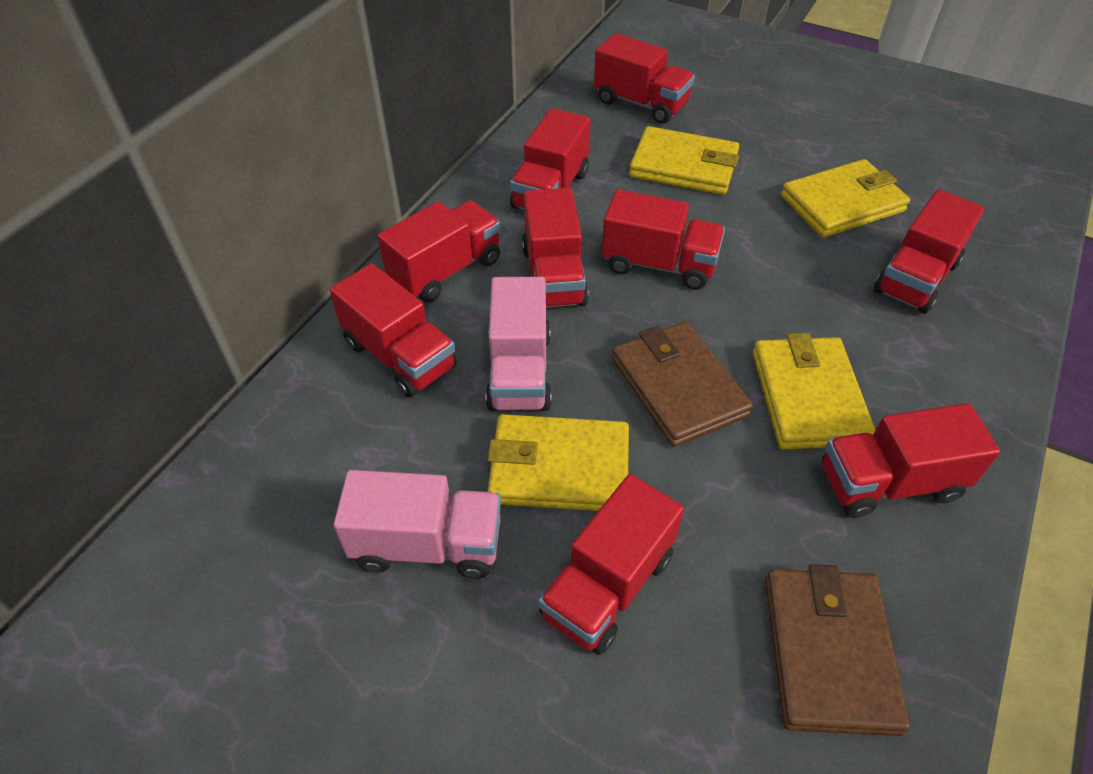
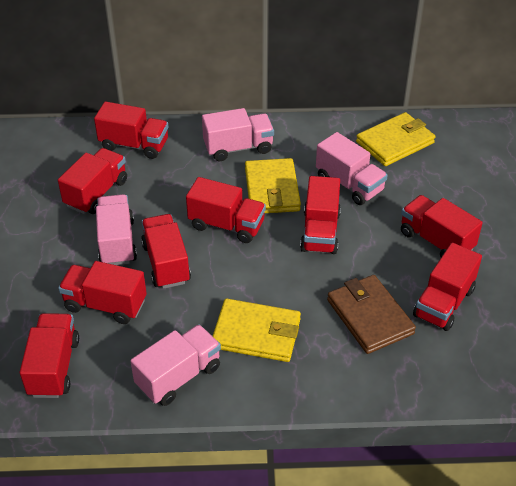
brown wallet: 2 -> 1
pink truck: 2 -> 4
yellow wallet: 4 -> 3

